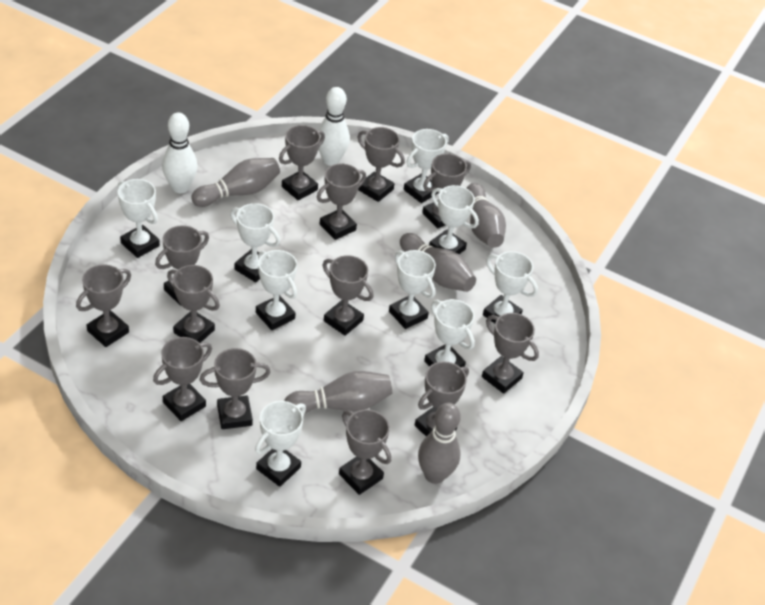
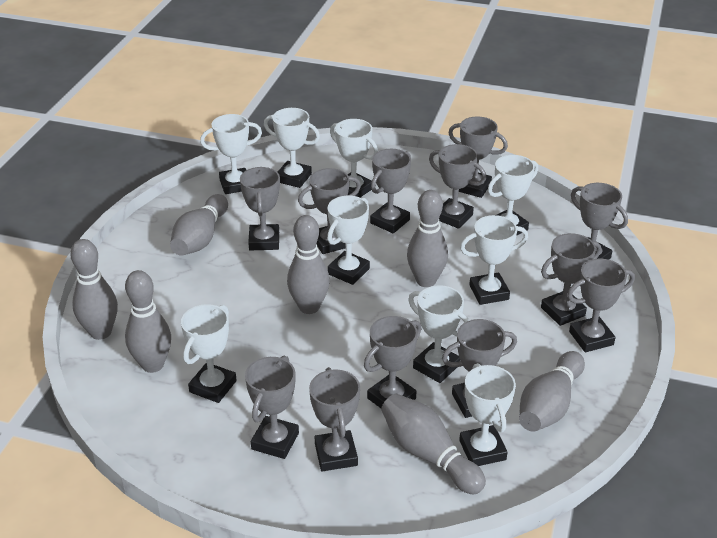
grey bowling pin: 5 -> 7
grey trophy: 13 -> 12
white bowling pin: 2 -> 0

